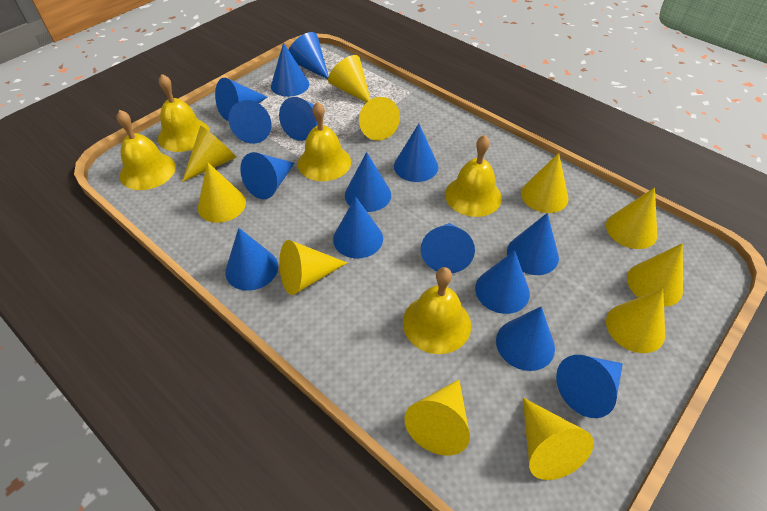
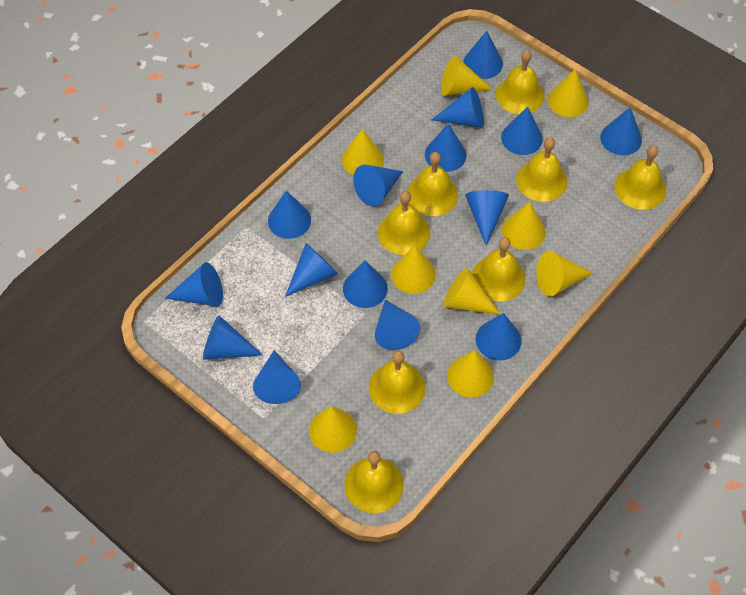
yellow bell: 5 -> 8
yellow cone: 11 -> 9

